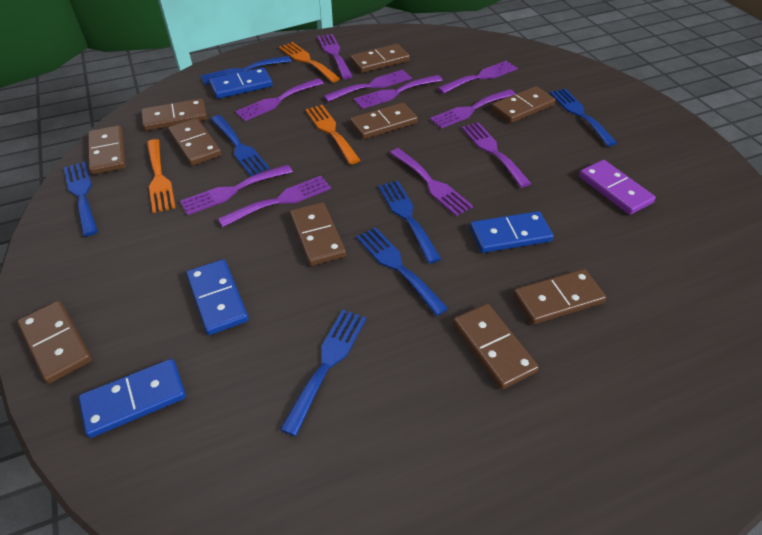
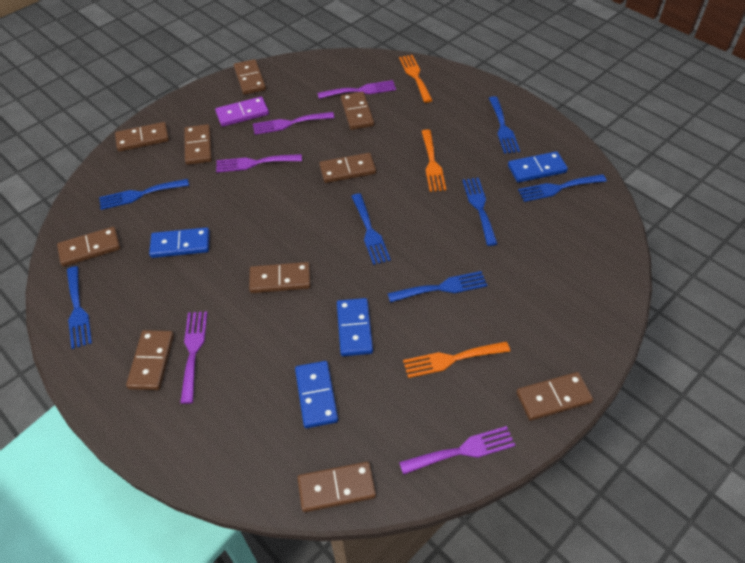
purple fork: 10 -> 5

